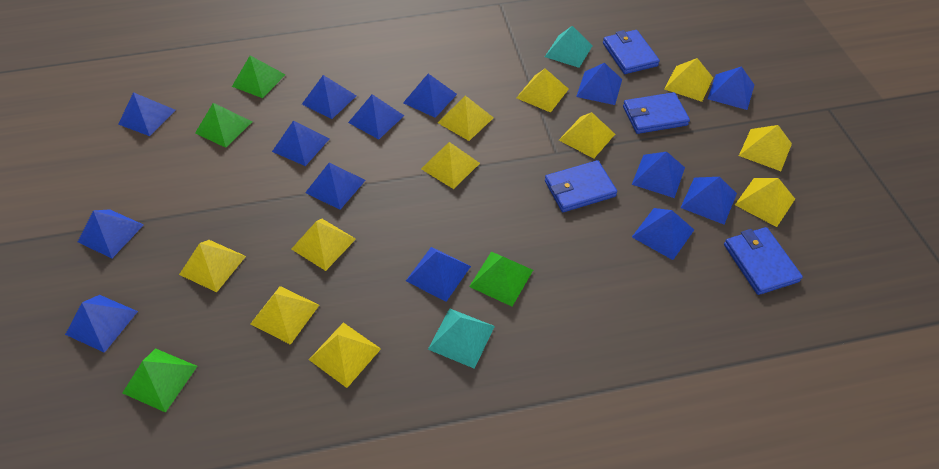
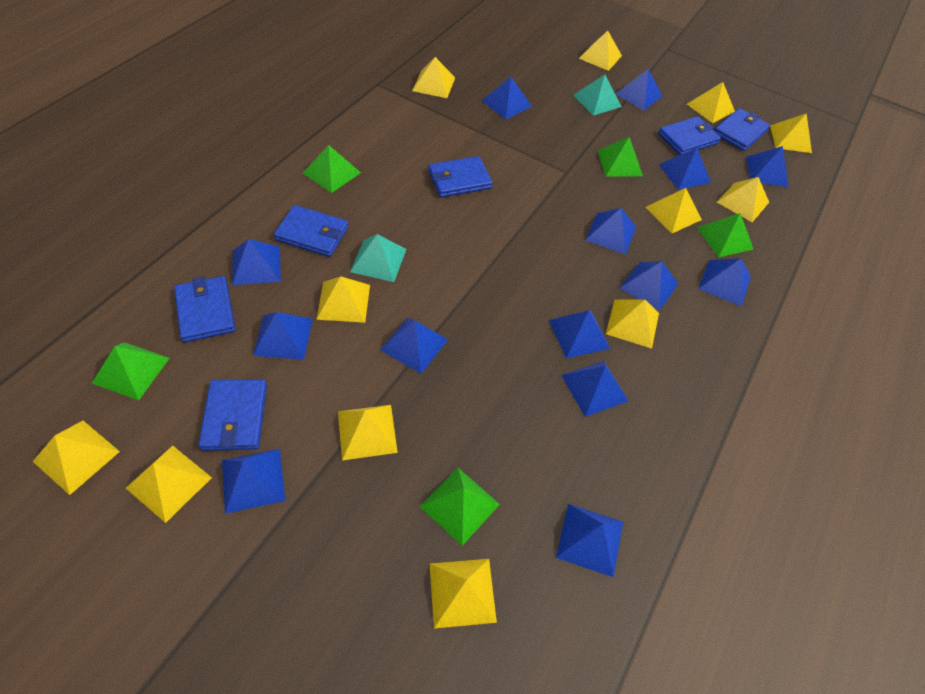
blue wallet: 4 -> 6
green pyramid: 4 -> 5
yellow pyramid: 11 -> 12

